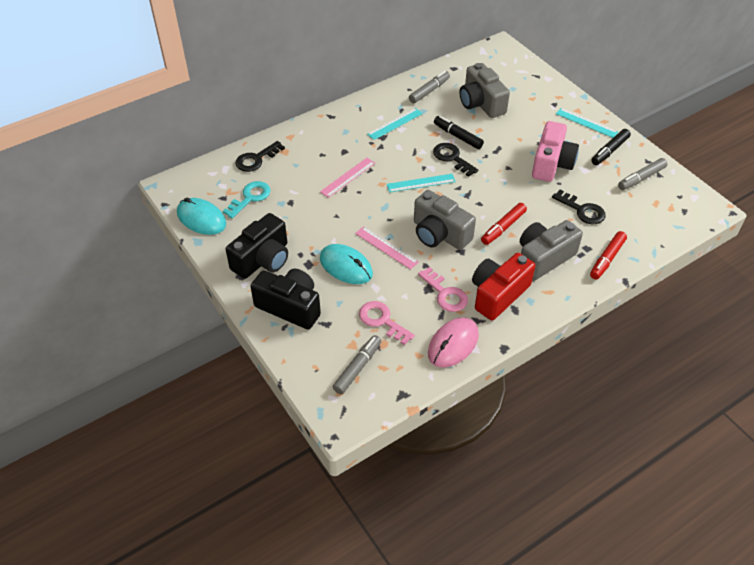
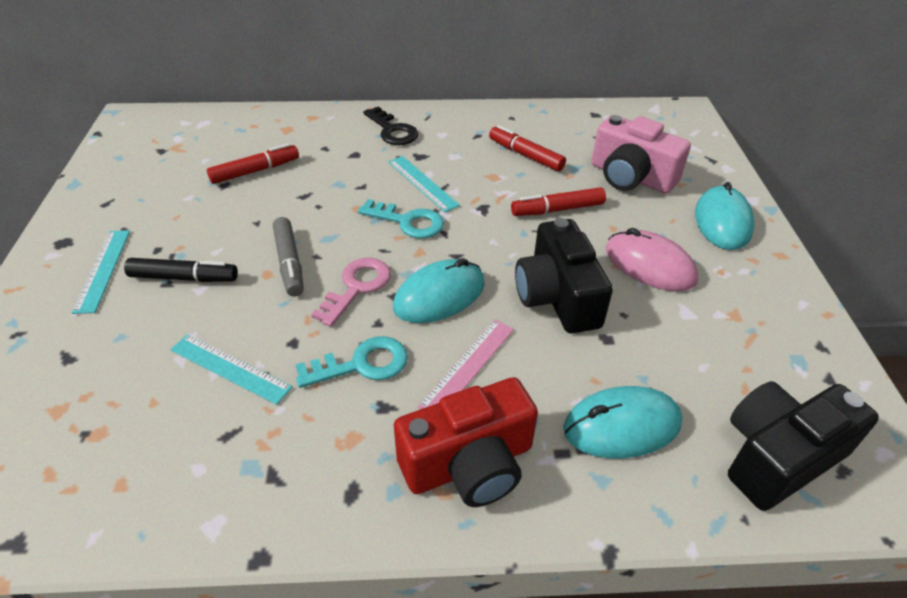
black key: 3 -> 1
black marker: 2 -> 1
grey camera: 3 -> 0
grey marker: 3 -> 1
pink key: 2 -> 1
pink ruler: 2 -> 1
red marker: 2 -> 3
turquoise key: 1 -> 2
turquoise mouse: 2 -> 3

